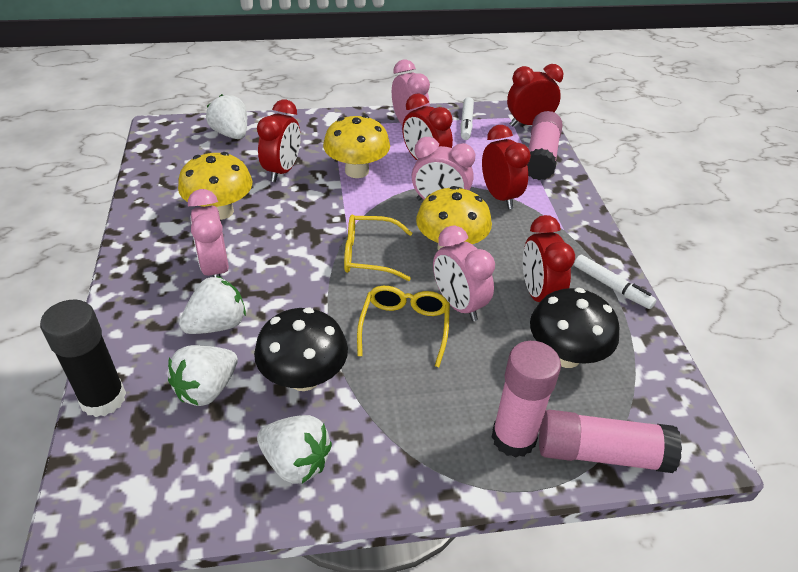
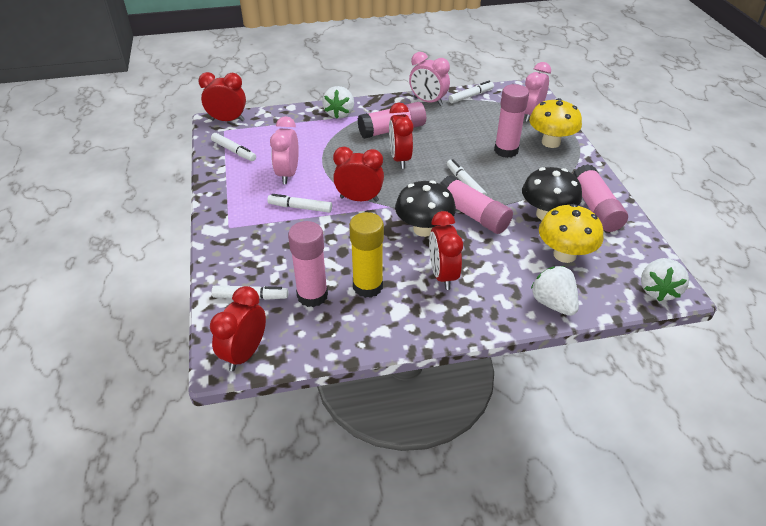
black glue stick: 1 -> 0
pink clock: 4 -> 3
pink glue stick: 3 -> 5
white marker: 2 -> 5
white strawberry: 4 -> 3
yellow glasses: 2 -> 0
yellow glue stick: 0 -> 1
yellow mushroom: 3 -> 2

